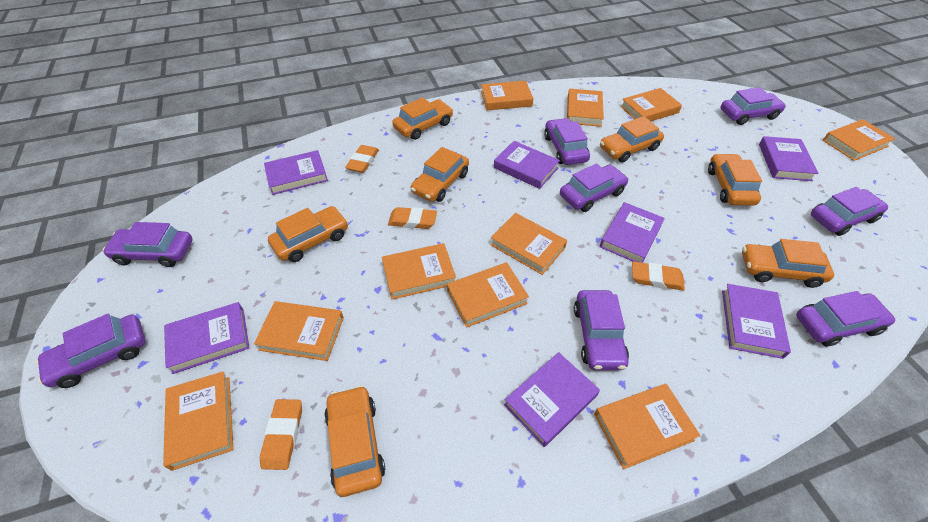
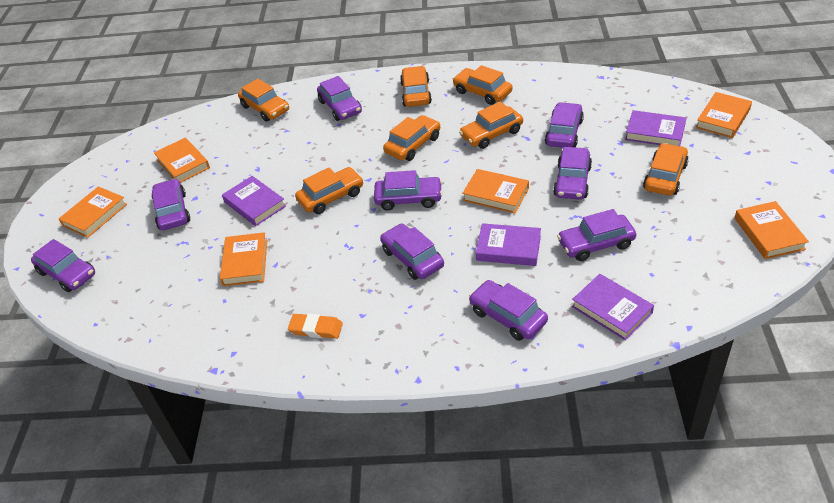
orange book: 10 -> 6
orange eraser: 4 -> 1
purple book: 7 -> 4
purple car: 8 -> 9

